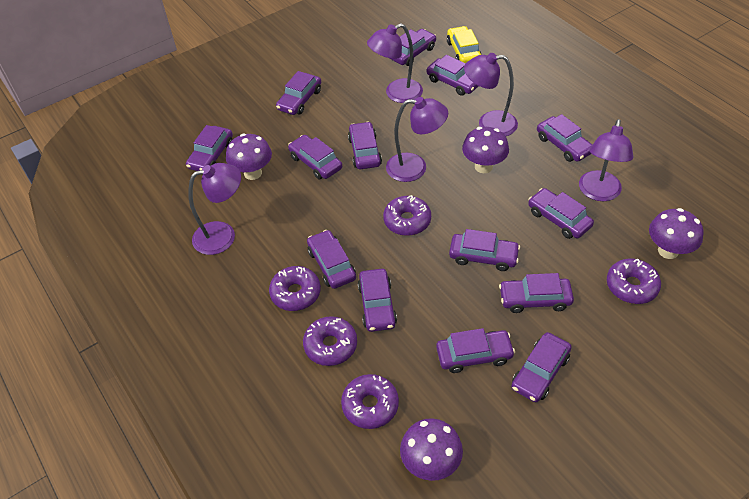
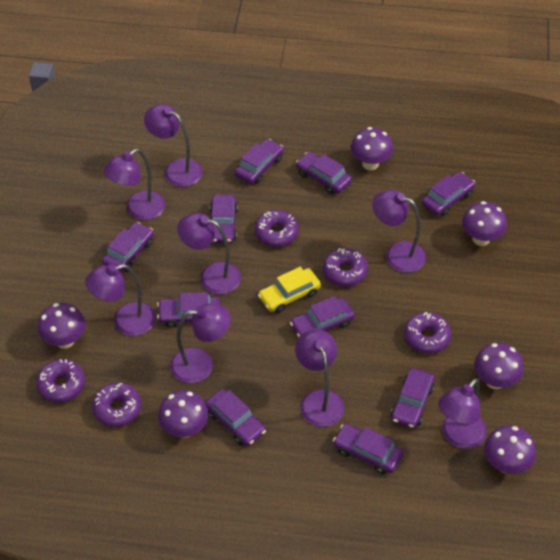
purple car: 14 -> 10
purple lamp: 5 -> 8
purple mushroom: 4 -> 6

